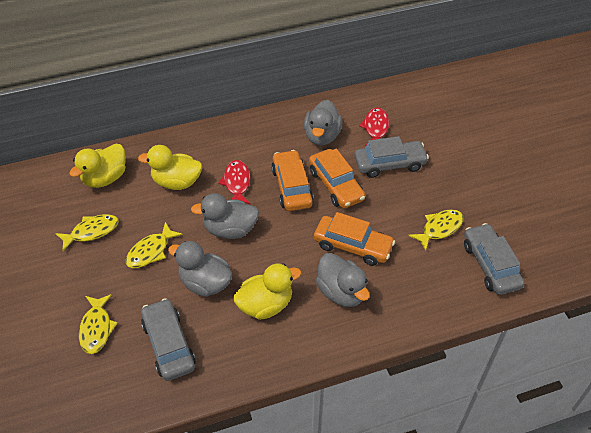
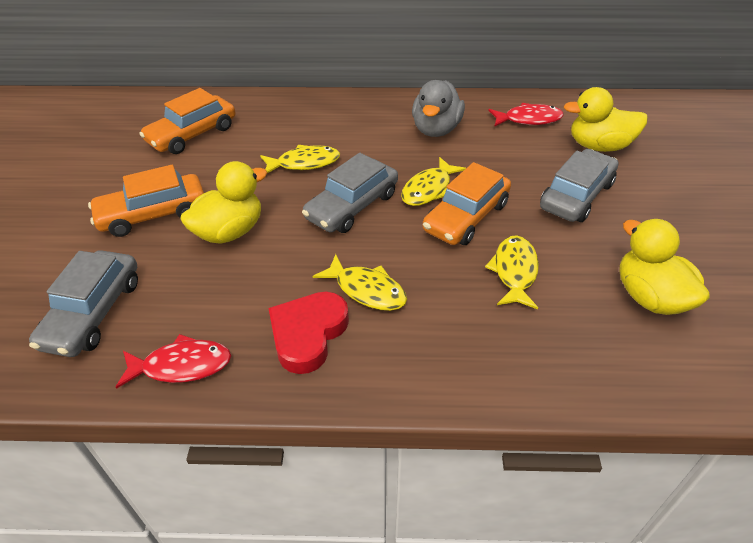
grey duck: 4 -> 1
red heart: 0 -> 1

